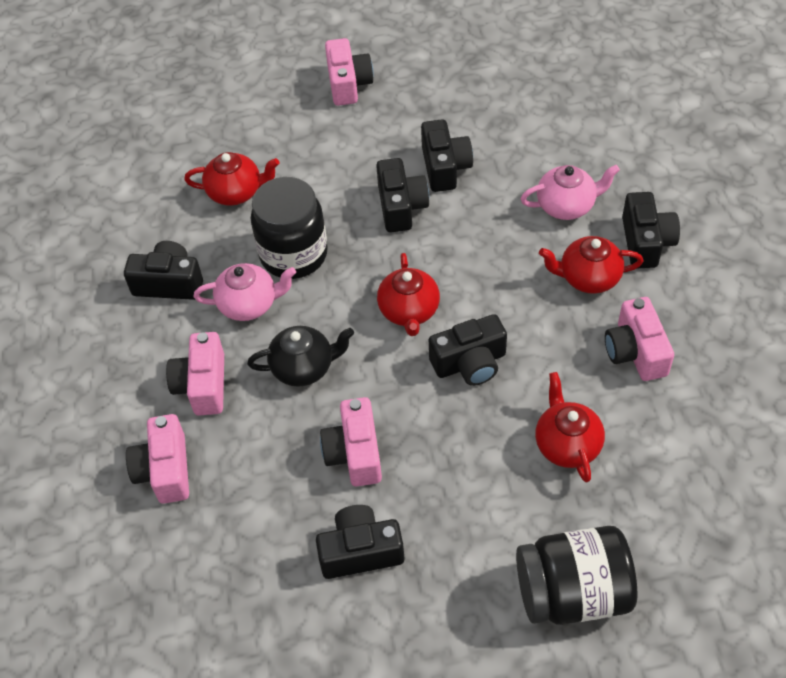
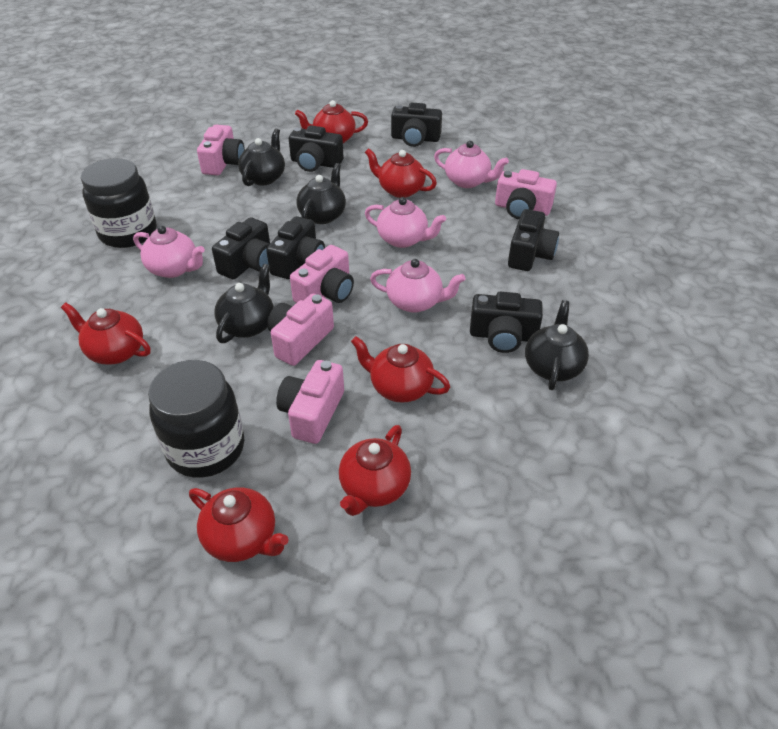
black teapot: 1 -> 4
pink teapot: 2 -> 4
red teapot: 4 -> 6

